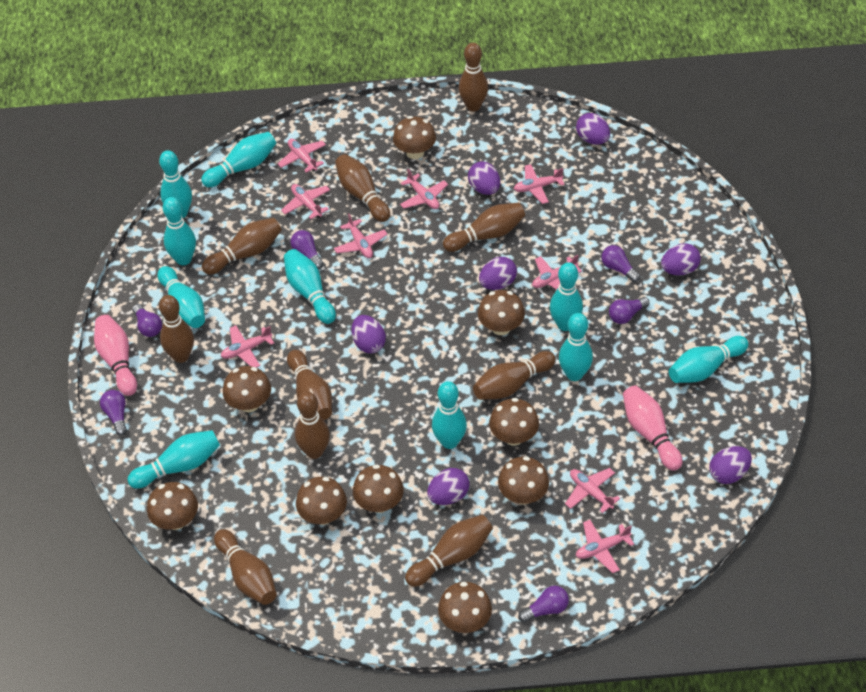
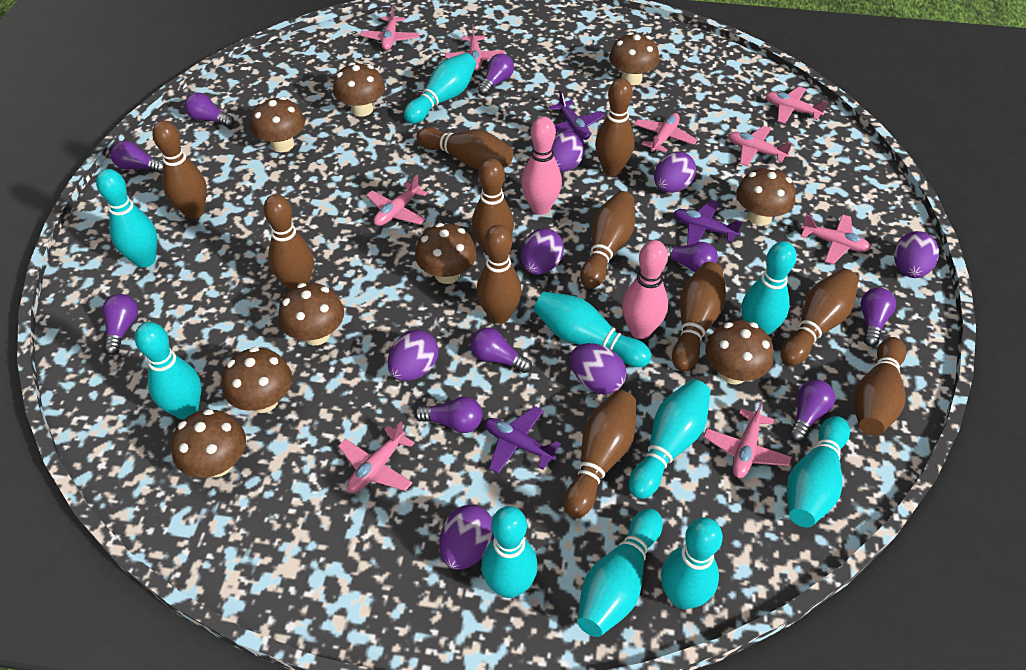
brown bowling pin: 10 -> 11
purple light bulb: 6 -> 9
purple plane: 0 -> 3

